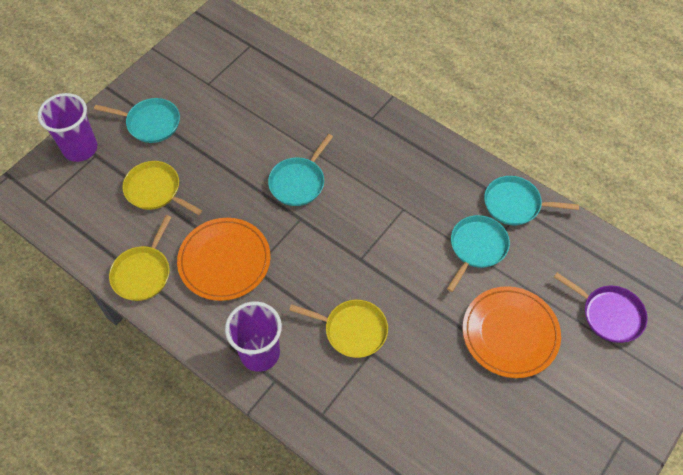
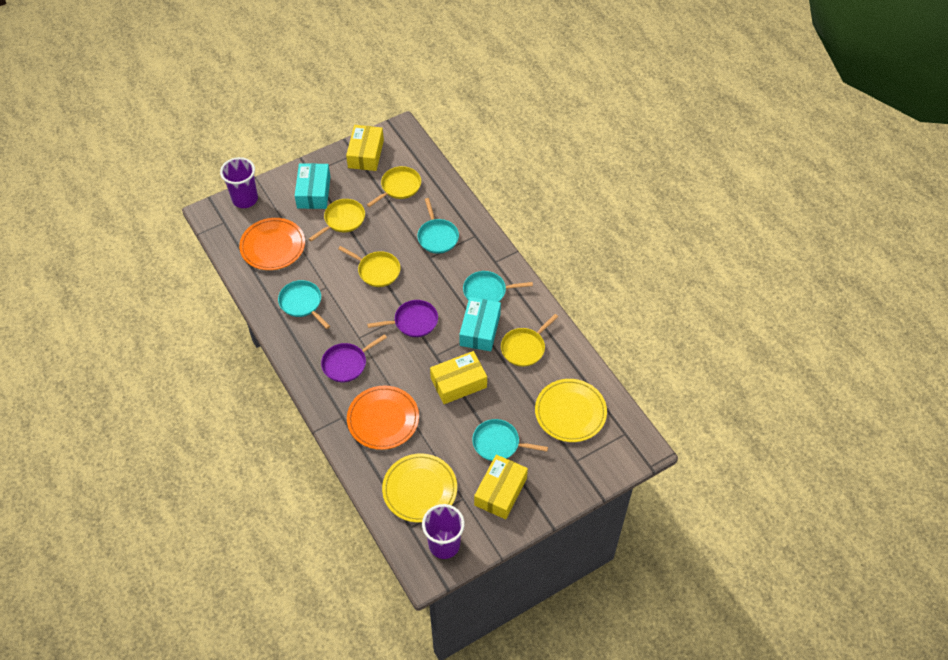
purple pan: 1 -> 2
turquoise box: 0 -> 2
yellow box: 0 -> 3
yellow pan: 3 -> 4
yellow plate: 0 -> 2

